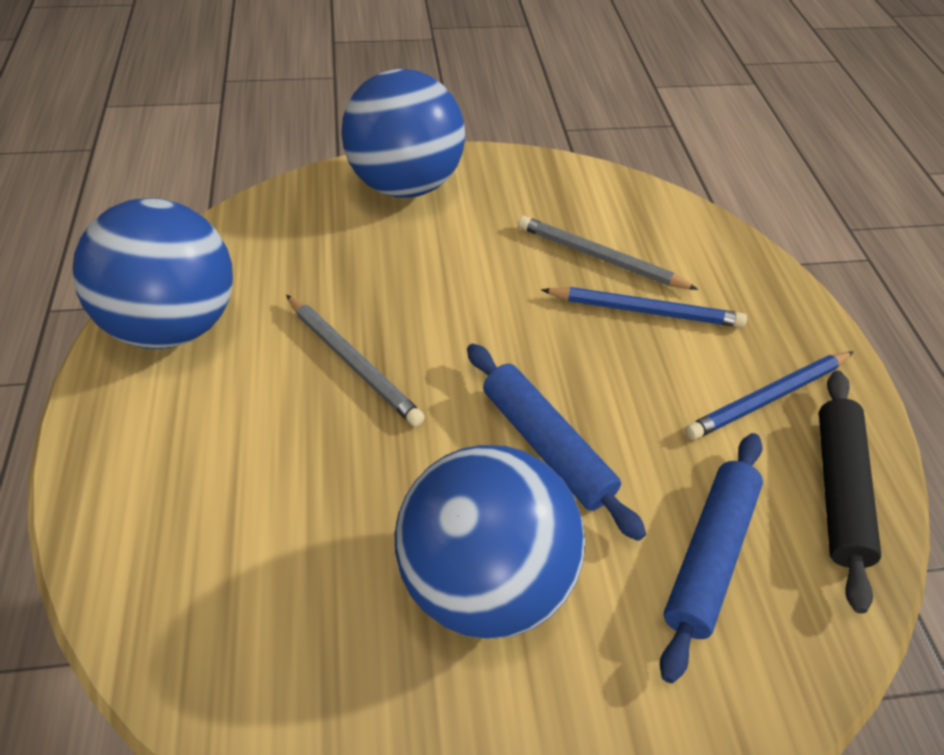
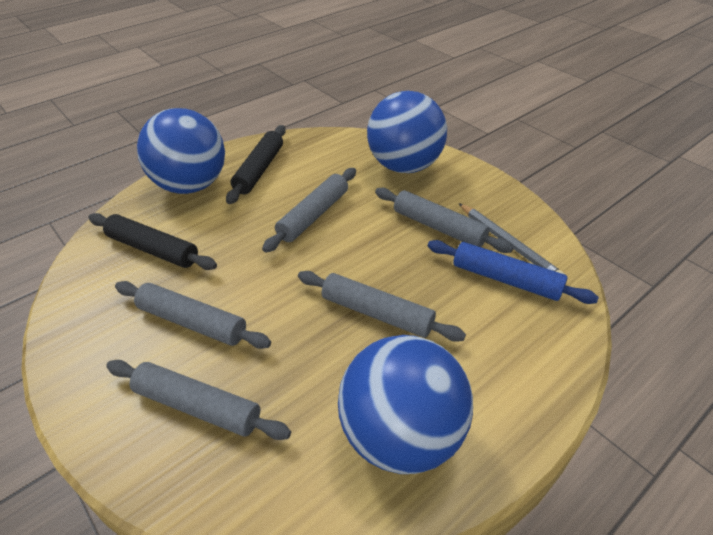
black rolling pin: 1 -> 2
blue pencil: 2 -> 0
blue rolling pin: 2 -> 1
grey pencil: 2 -> 1
grey rolling pin: 0 -> 5

